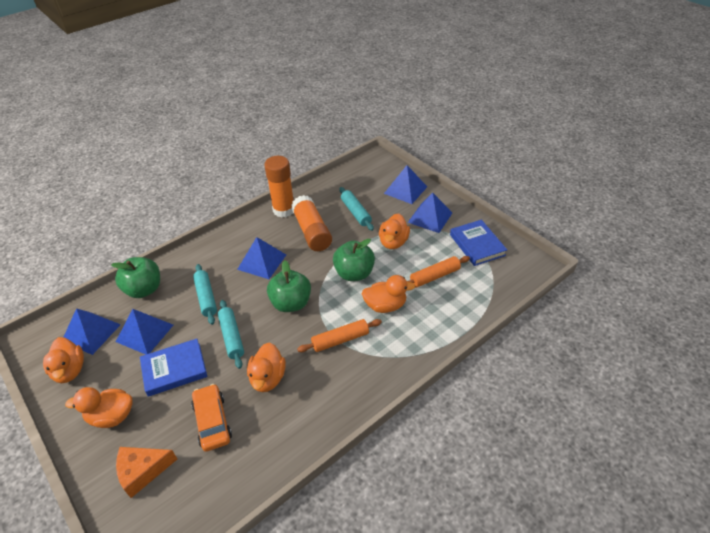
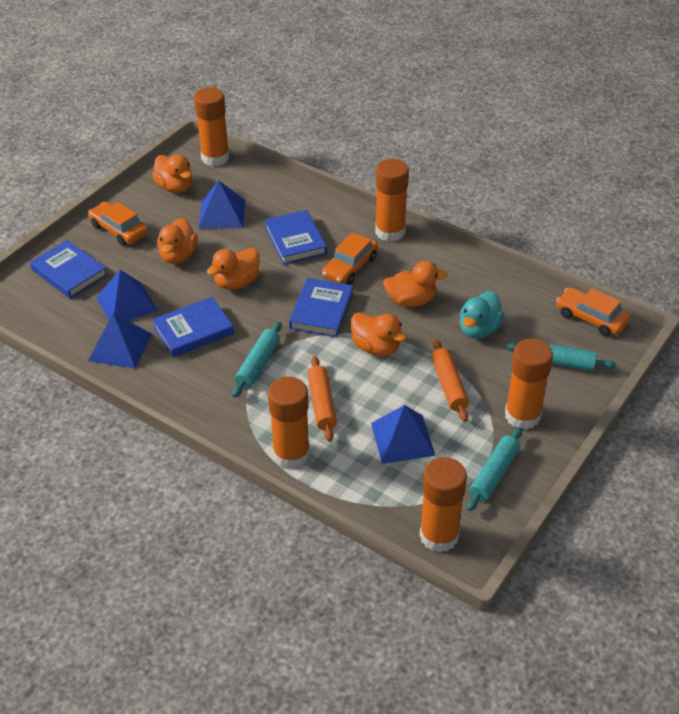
blue book: 2 -> 4
blue pyramid: 5 -> 4
green apple: 3 -> 0
orange car: 1 -> 3
orange cheese: 1 -> 0
orange glue stick: 2 -> 5
turquoise duck: 0 -> 1

